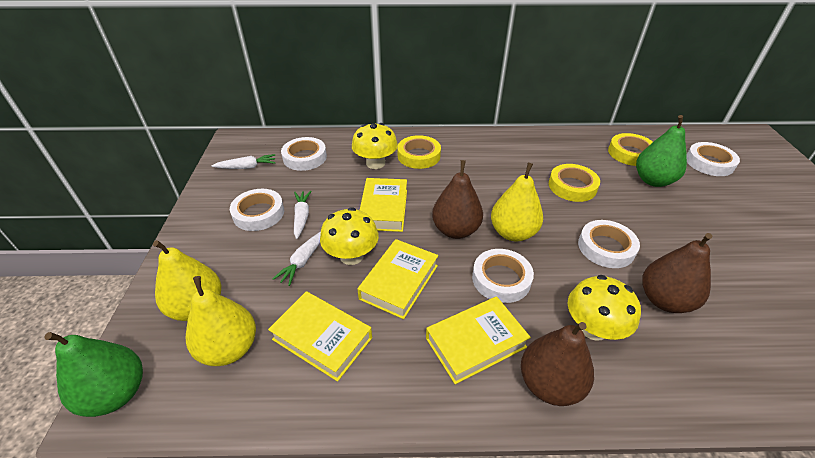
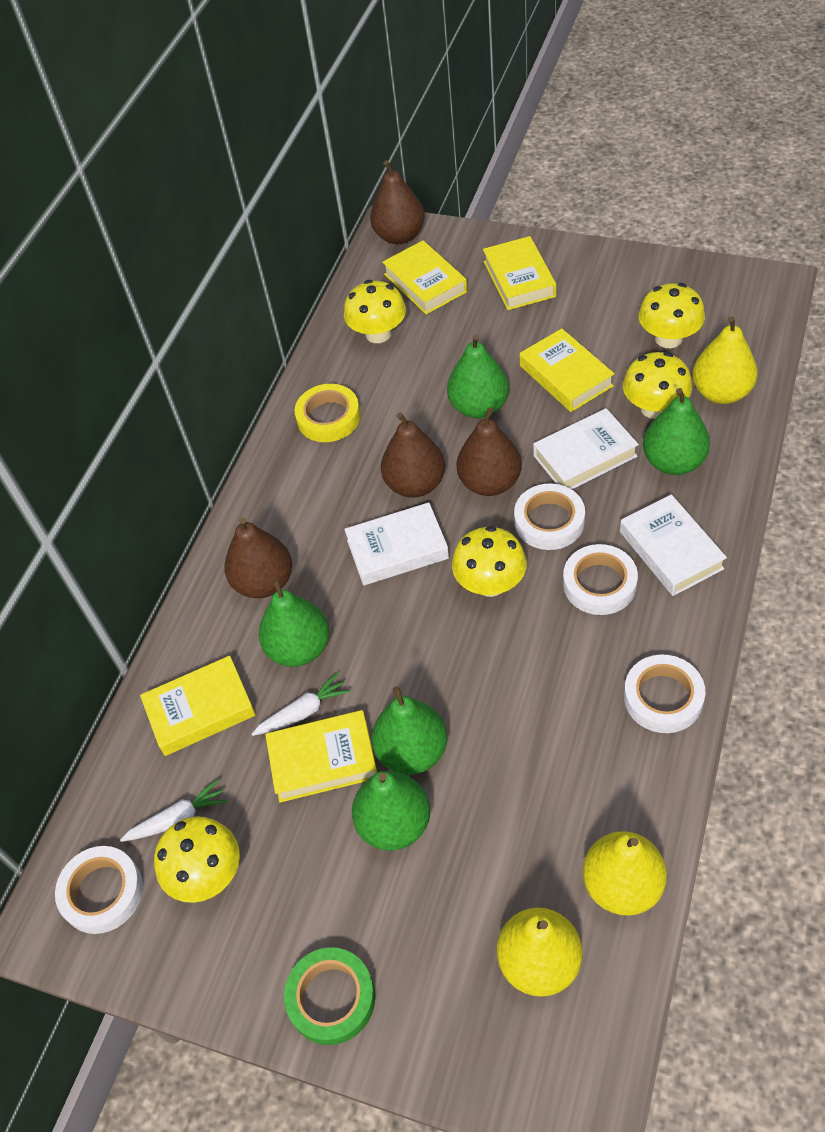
brown pear: 3 -> 4
green pear: 2 -> 5
green tape: 0 -> 1
white book: 0 -> 3
white carrot: 3 -> 2
white tape: 5 -> 4
yellow book: 4 -> 5
yellow mushroom: 3 -> 5
yellow tape: 3 -> 1

